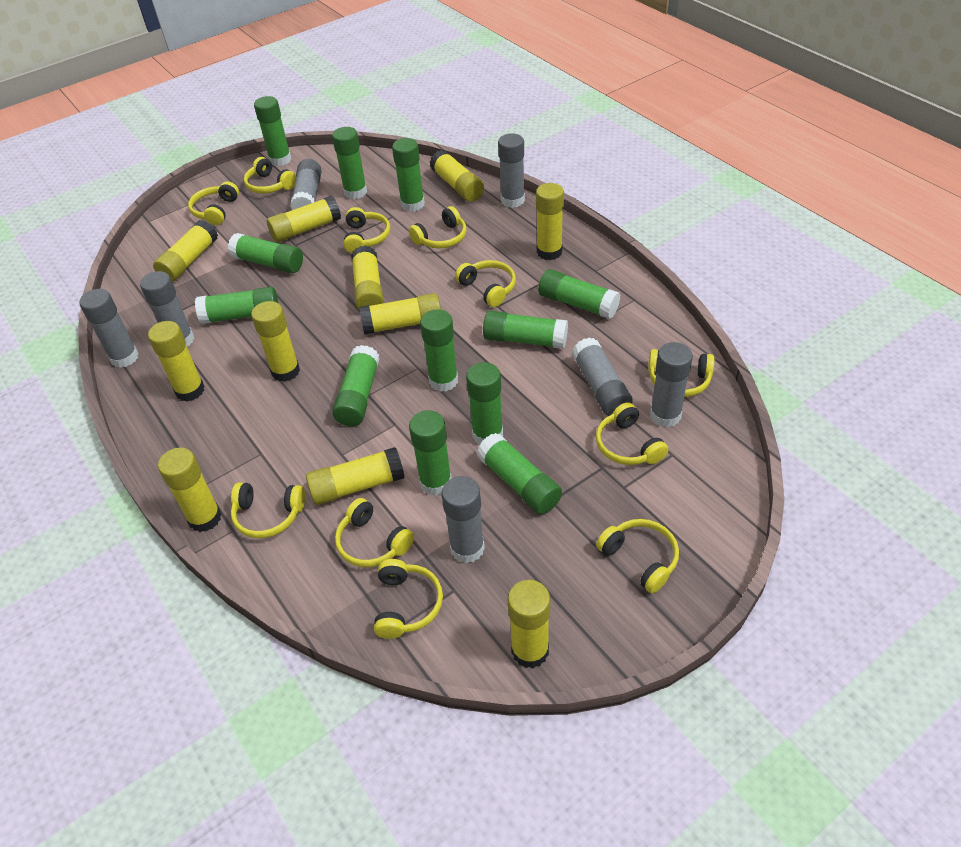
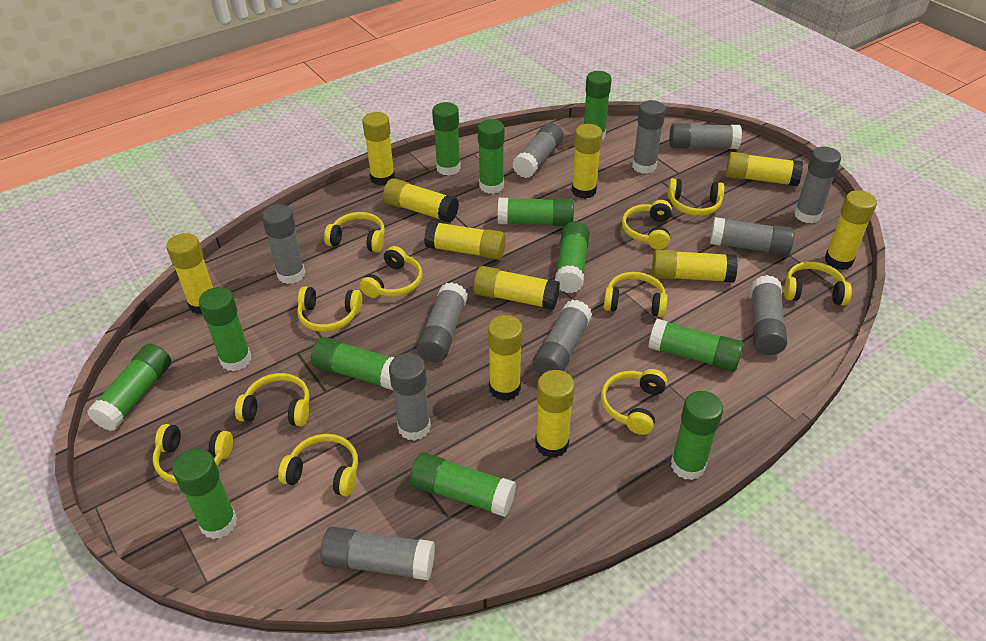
grey glue stick: 7 -> 11

